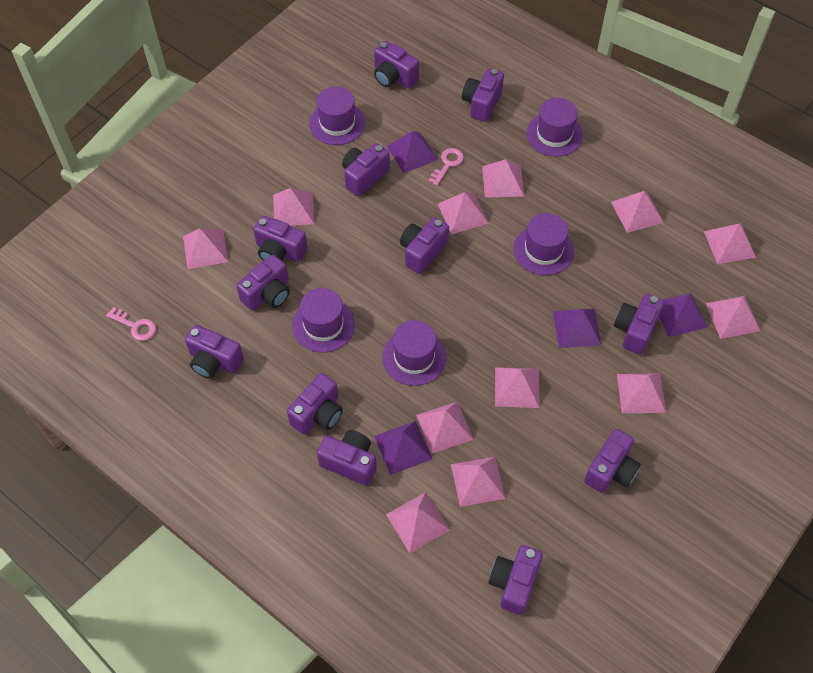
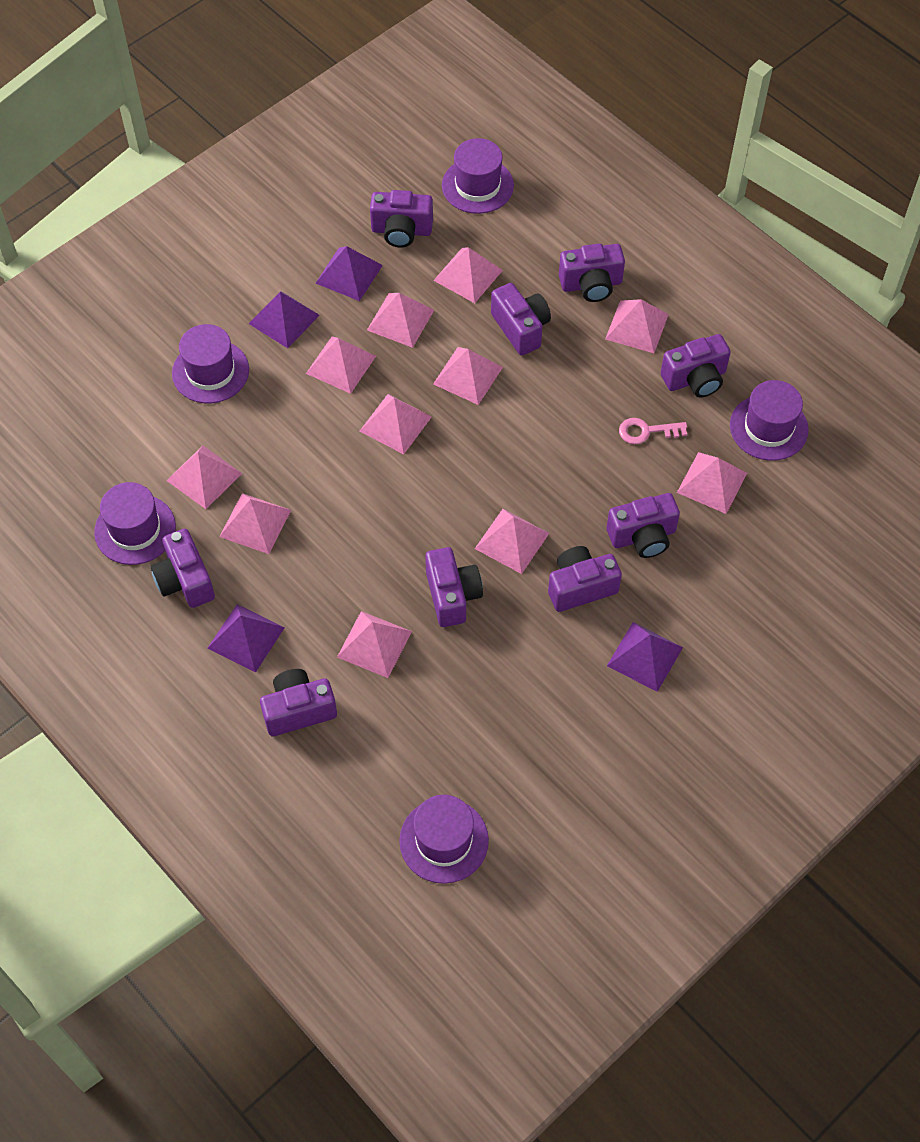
pink key: 2 -> 1
pink pyramid: 12 -> 11
purple camera: 12 -> 9

